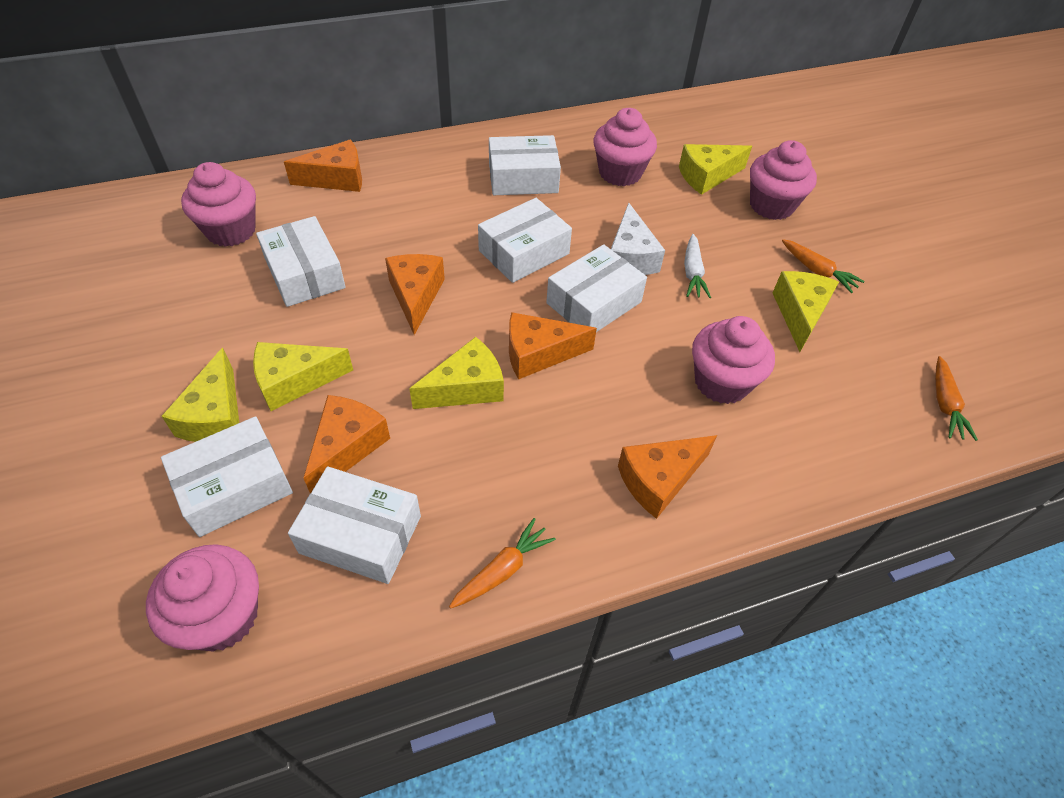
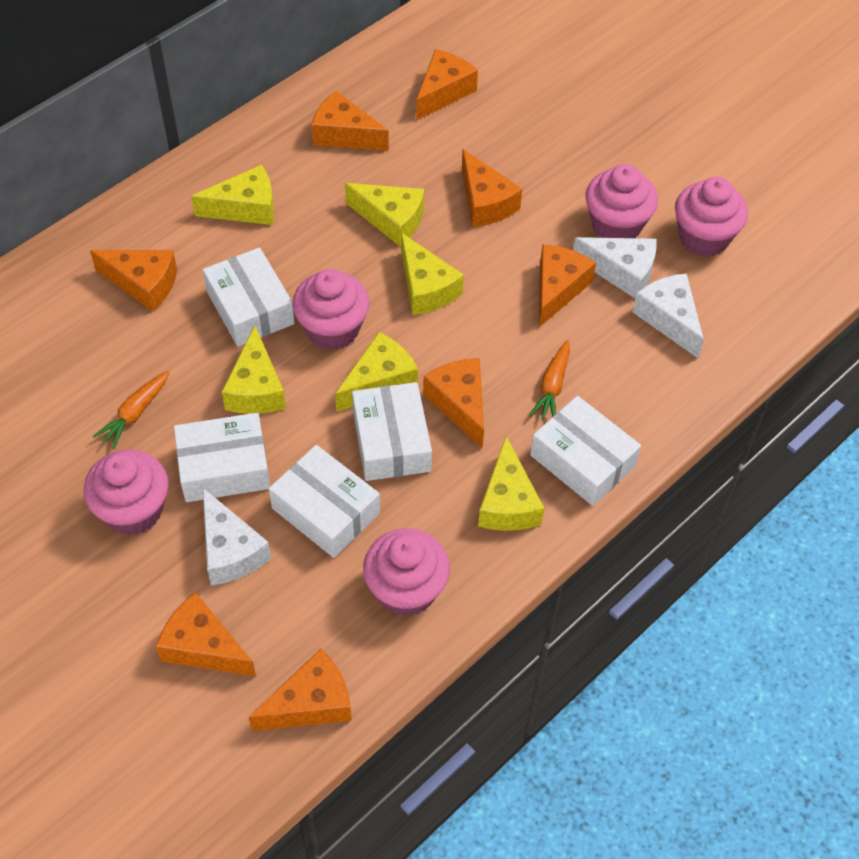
orange carrot: 3 -> 2
orange cheese: 5 -> 8
white box: 6 -> 5
white carrot: 1 -> 0
white cheese: 1 -> 3
yellow cheese: 5 -> 6

